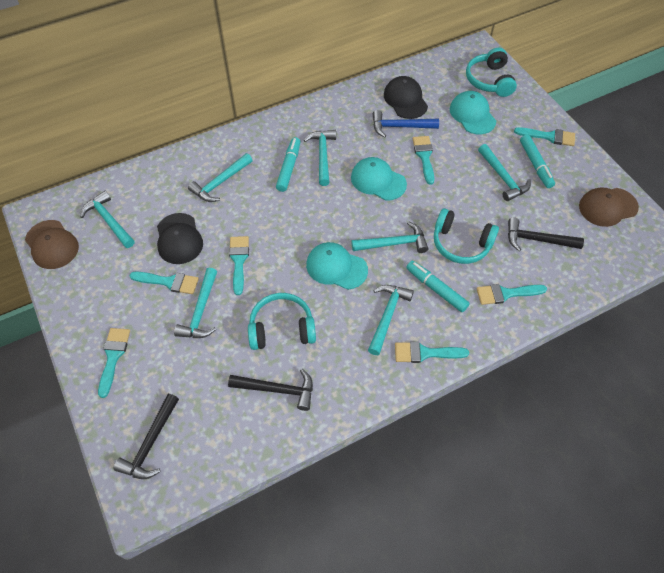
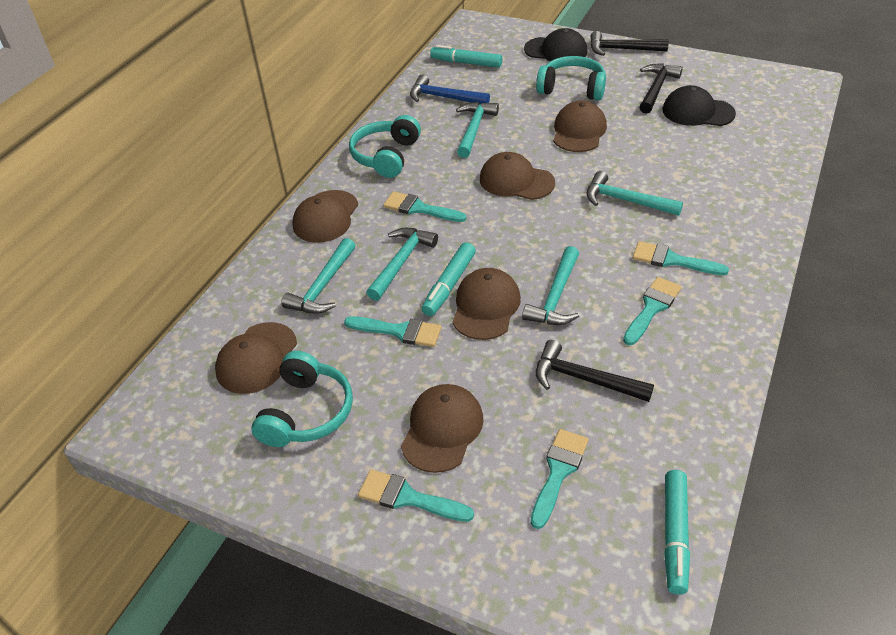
brown cap: 2 -> 6
turquoise brush: 7 -> 6
turquoise cap: 3 -> 0
turquoise hammer: 7 -> 5

